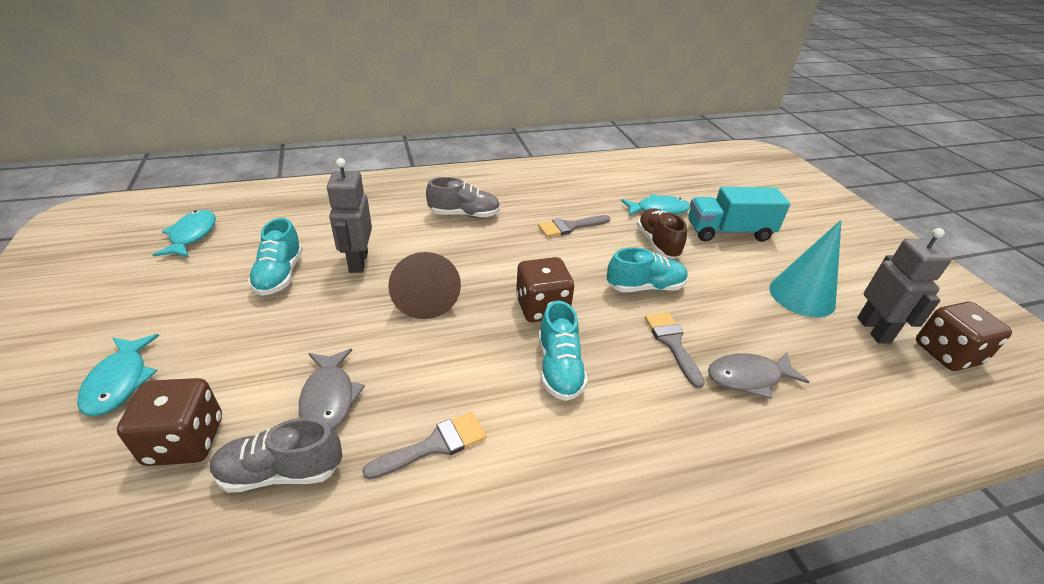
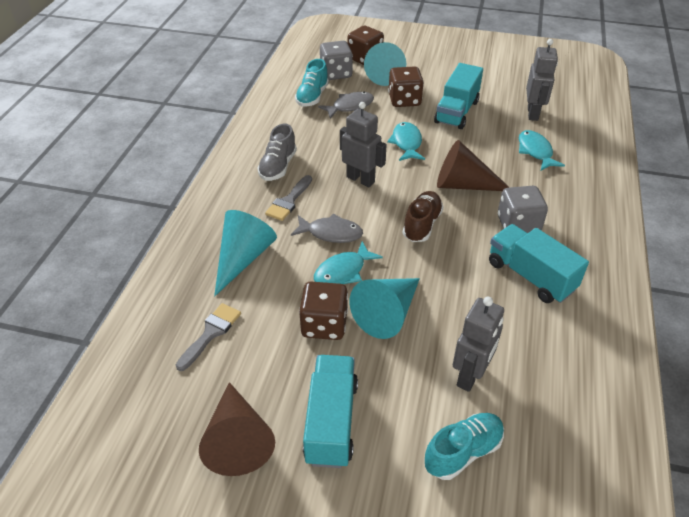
brown cone: 1 -> 2
grey brush: 3 -> 2
grey dice: 0 -> 2
grey robot: 2 -> 3
grey shoe: 2 -> 1
turquoise cone: 1 -> 3
turquoise shoe: 3 -> 2
turquoise truck: 1 -> 3

